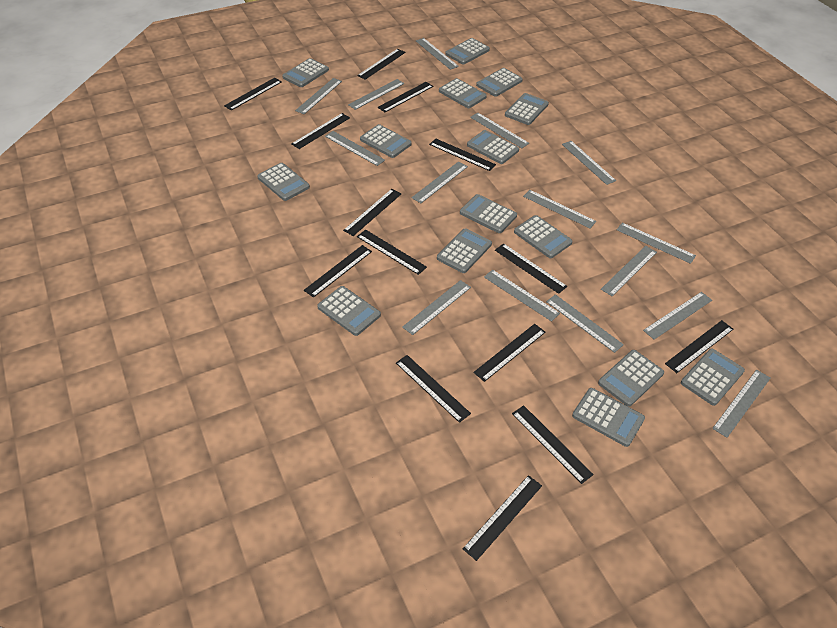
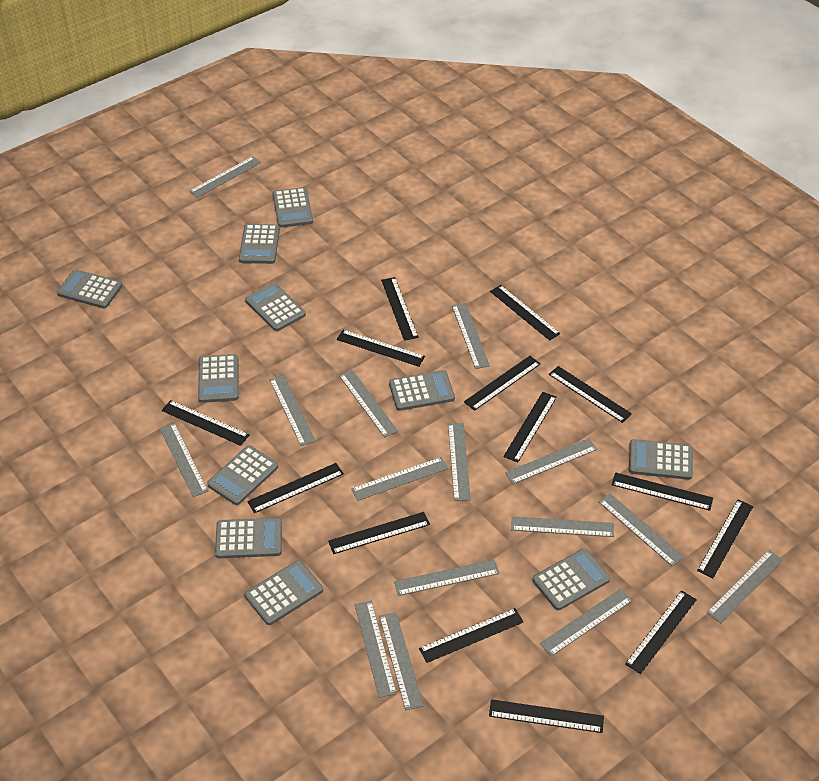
grey calculator: 15 -> 11

